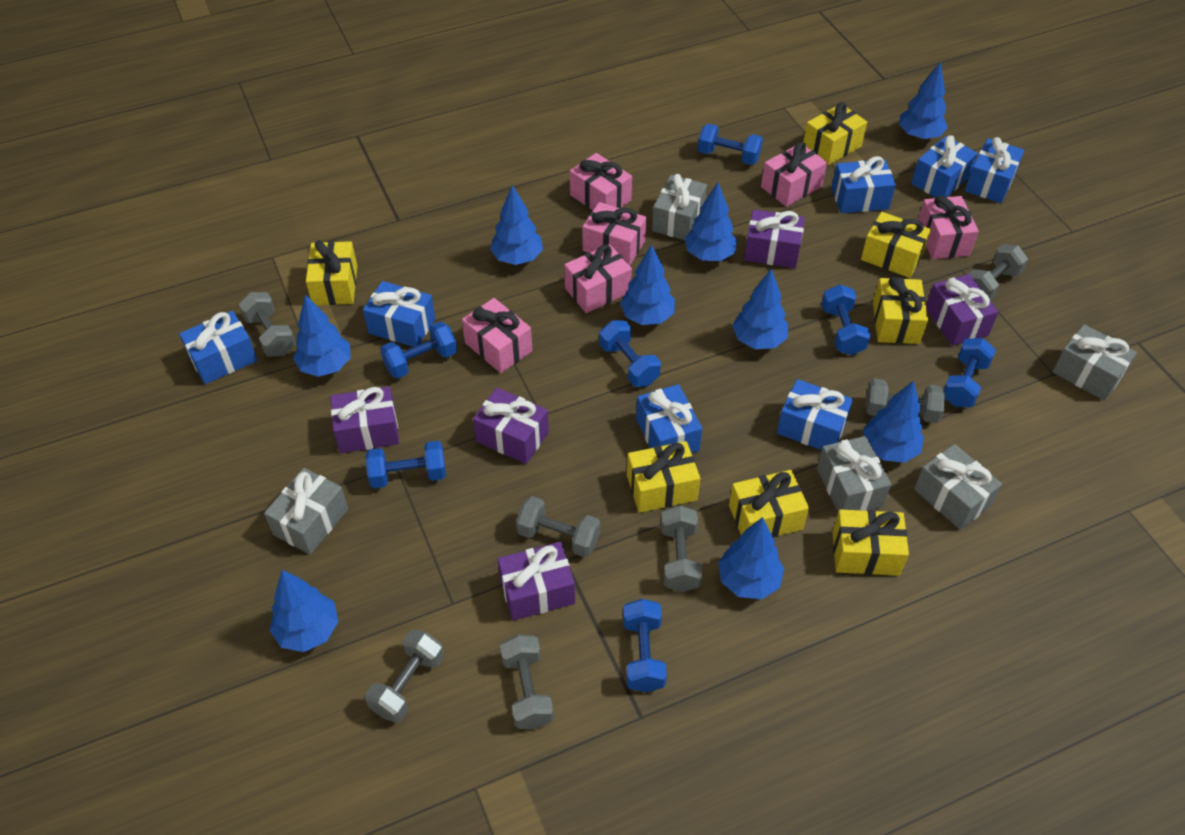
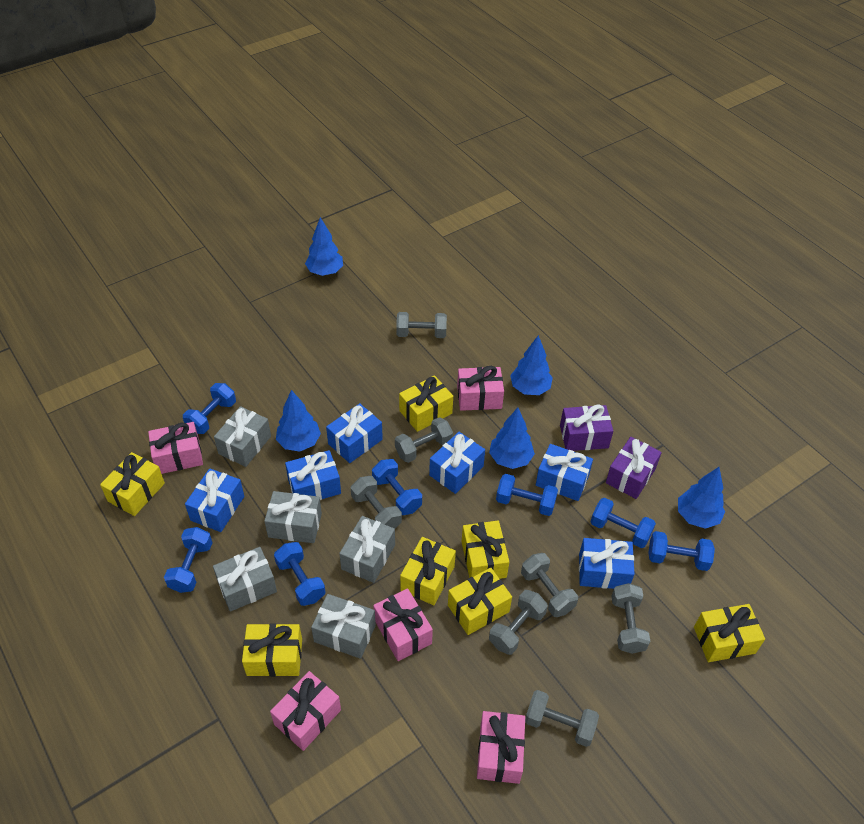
blue gift: 7 -> 6
blue tree: 9 -> 5
pink gift: 6 -> 5
purple gift: 5 -> 2

